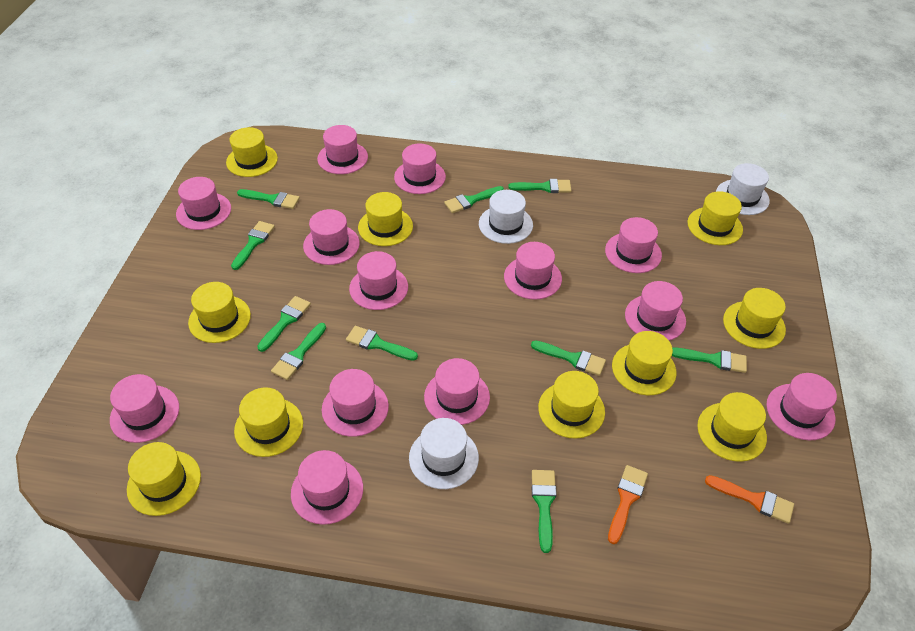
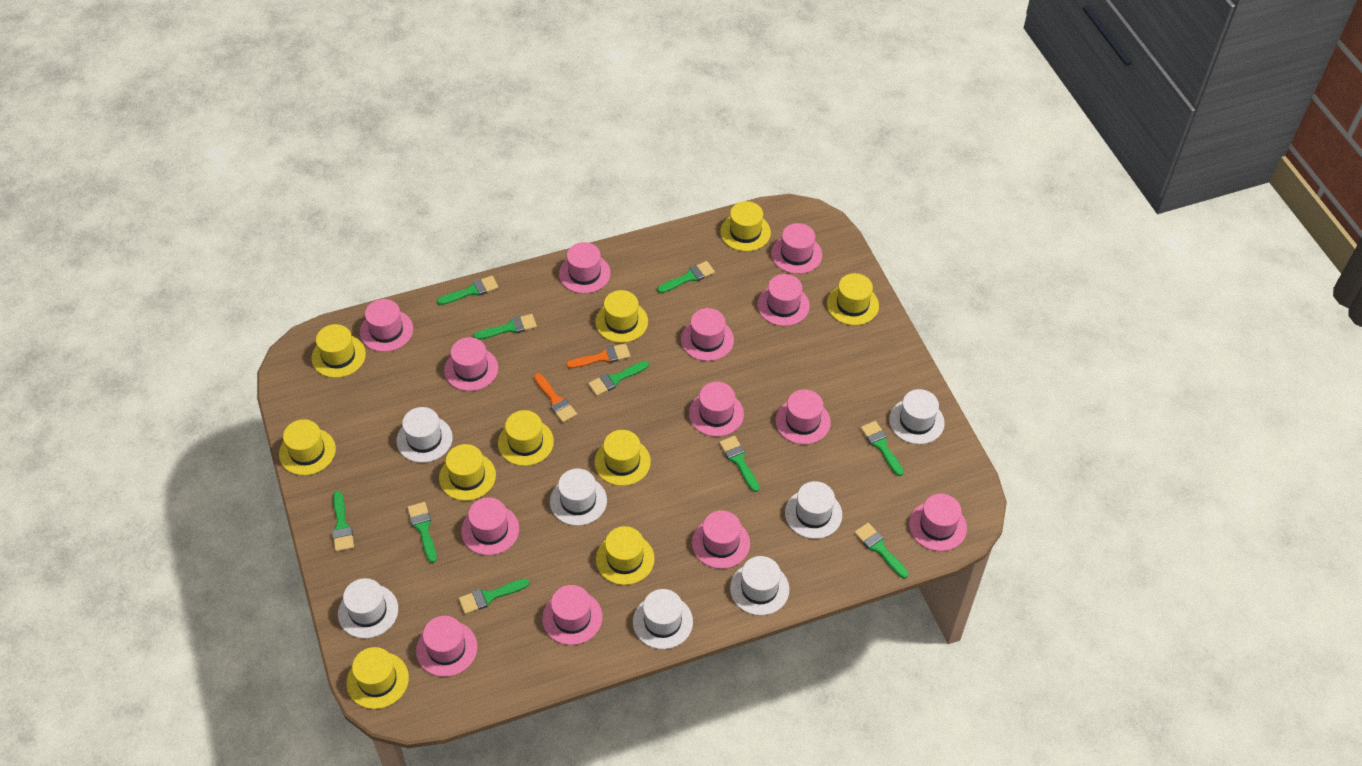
white hat: 3 -> 7

